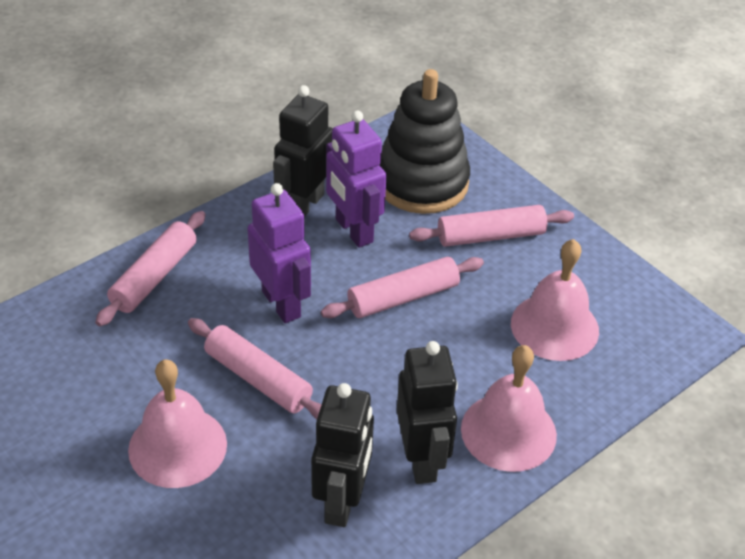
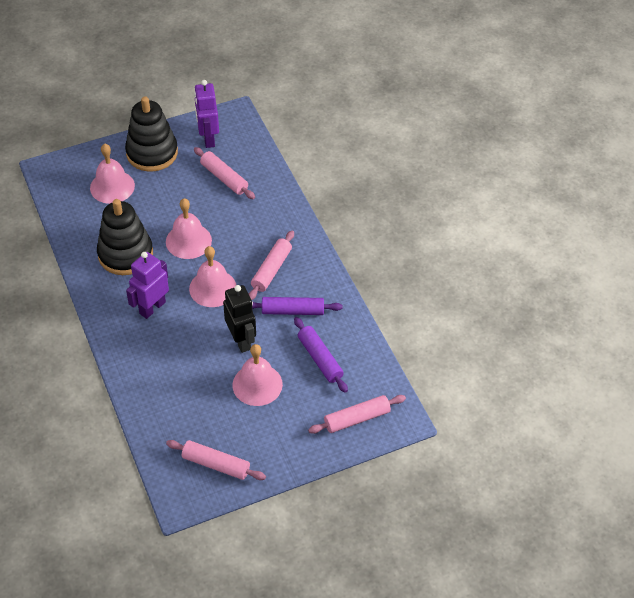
black robot: 3 -> 1
black stacking toy: 1 -> 2
pink bell: 3 -> 4
purple rolling pin: 0 -> 2

